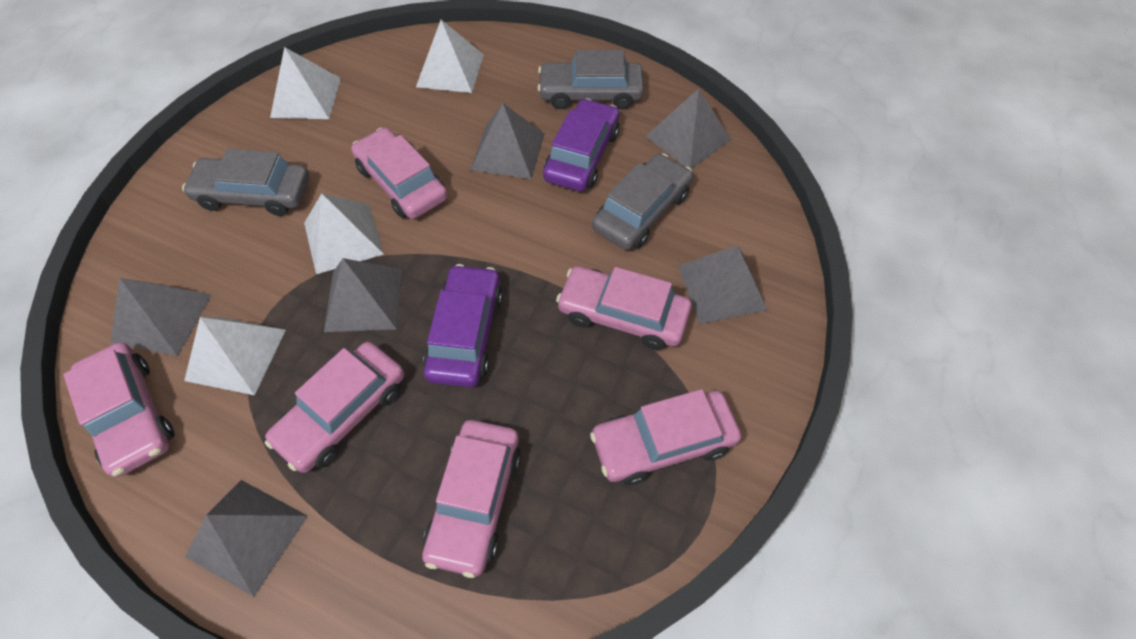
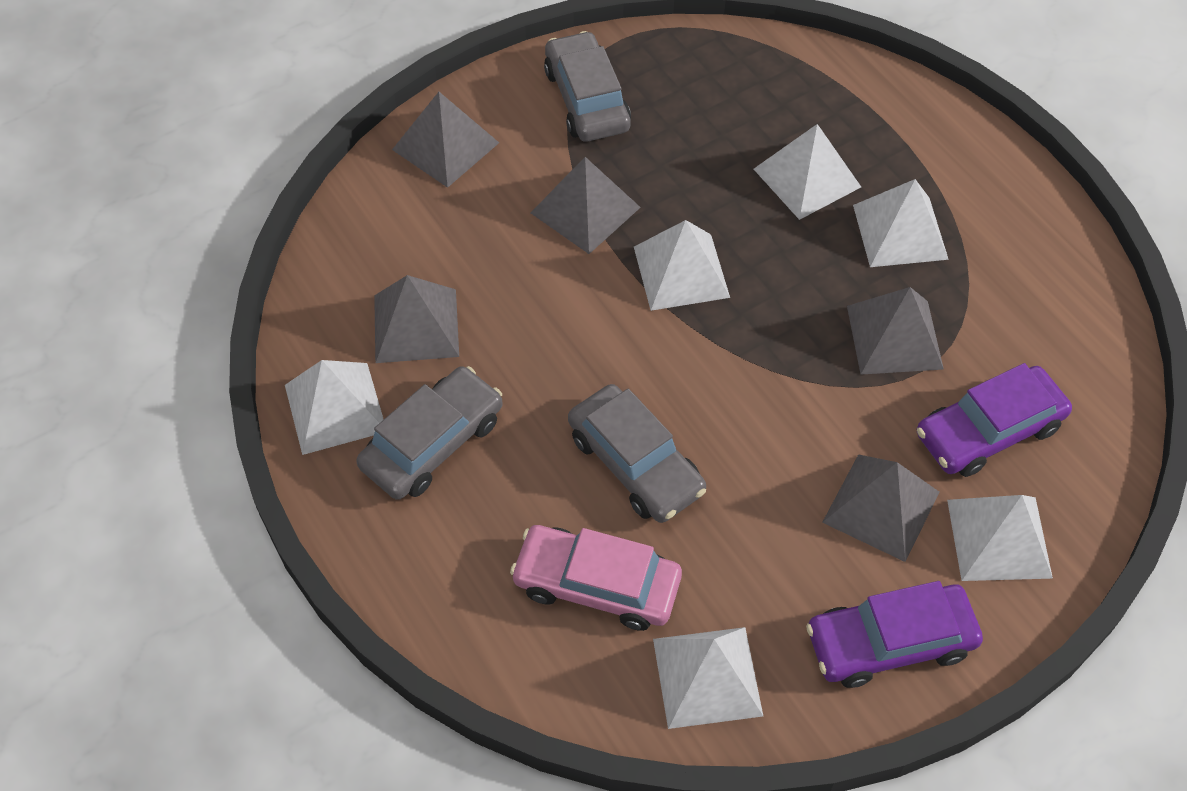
grey pyramid: 6 -> 5
pink car: 6 -> 1
white pyramid: 4 -> 6

